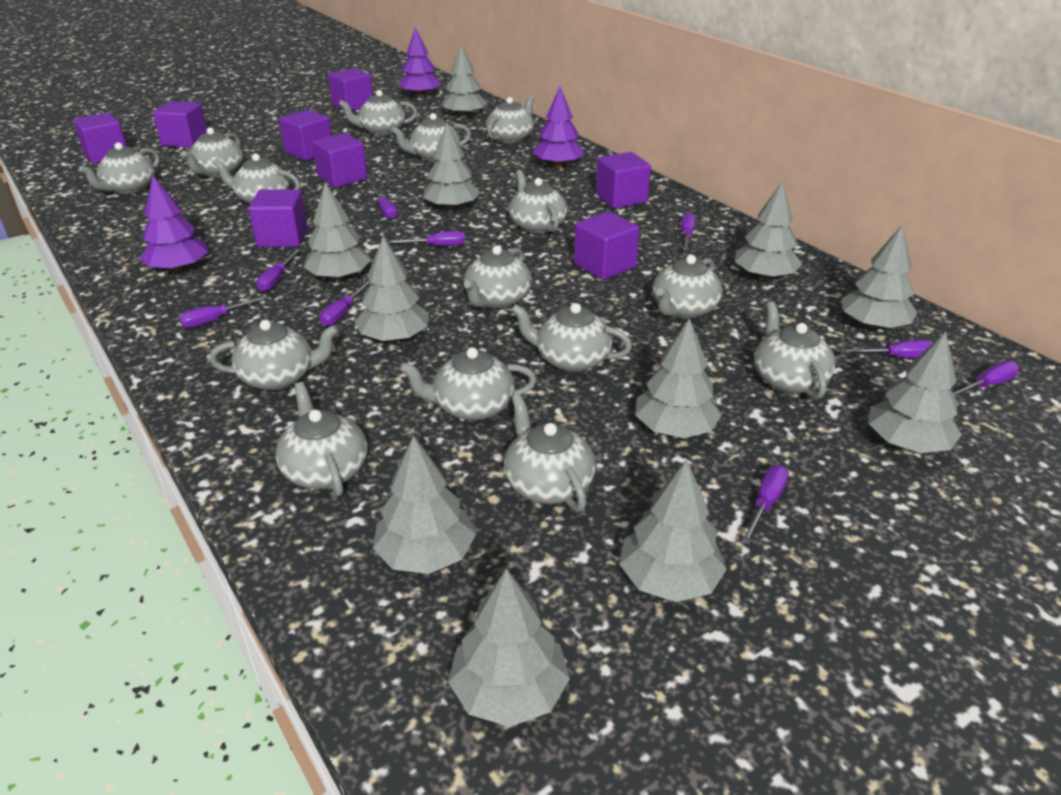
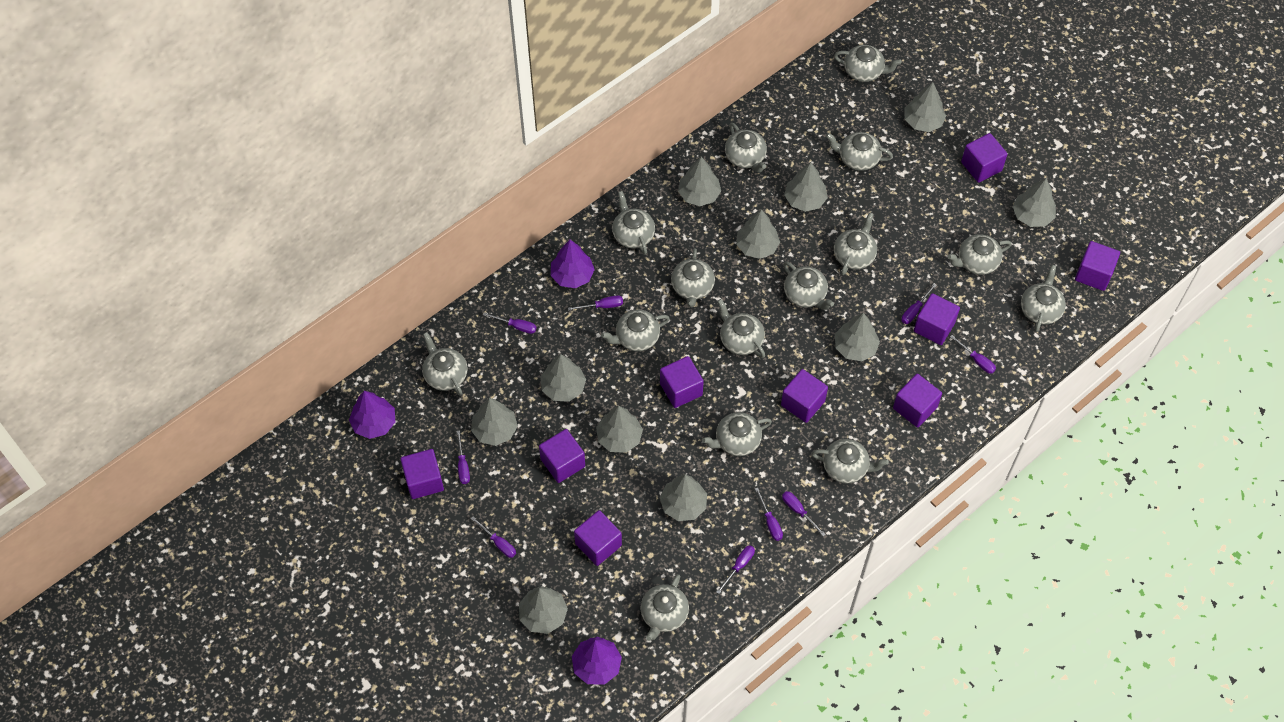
purple cube: 8 -> 9

